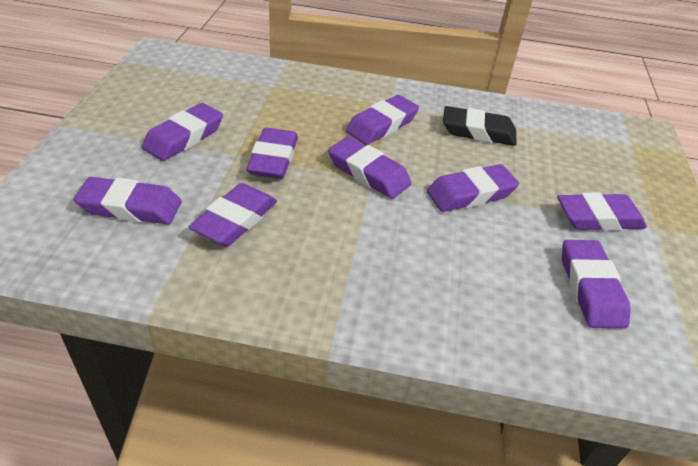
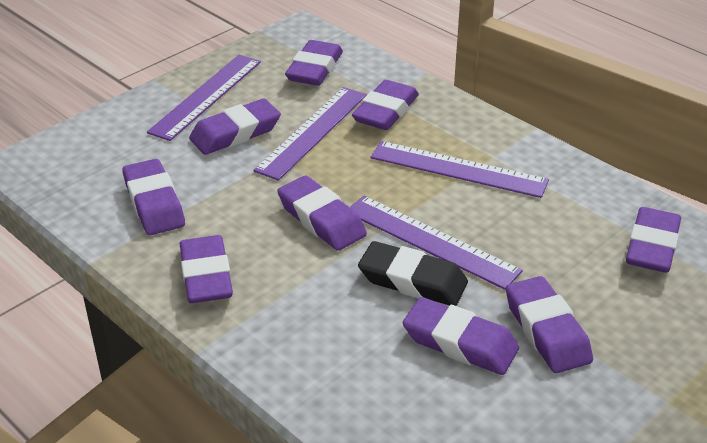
purple ruler: 0 -> 4

